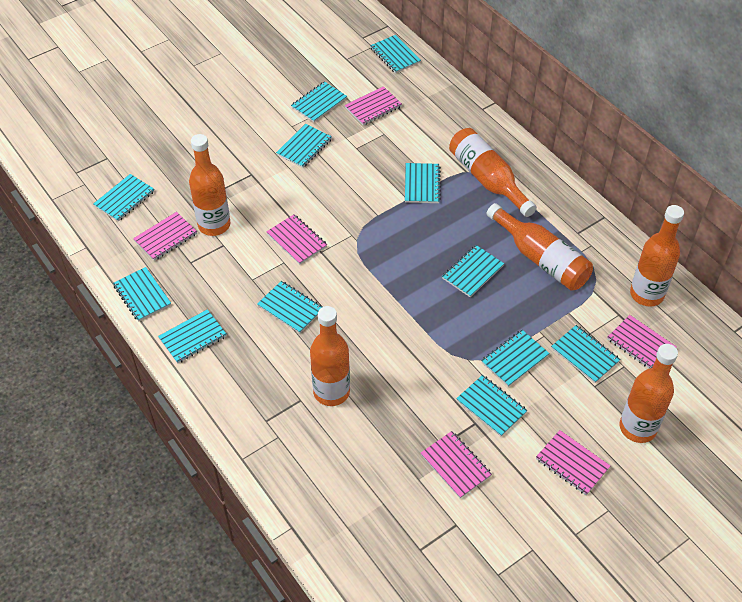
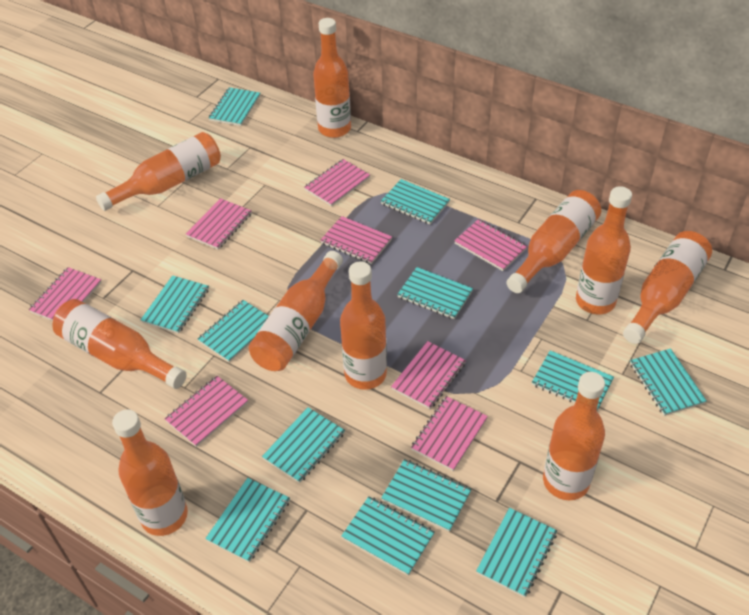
orange bottle: 6 -> 10
pink notebook: 6 -> 8

